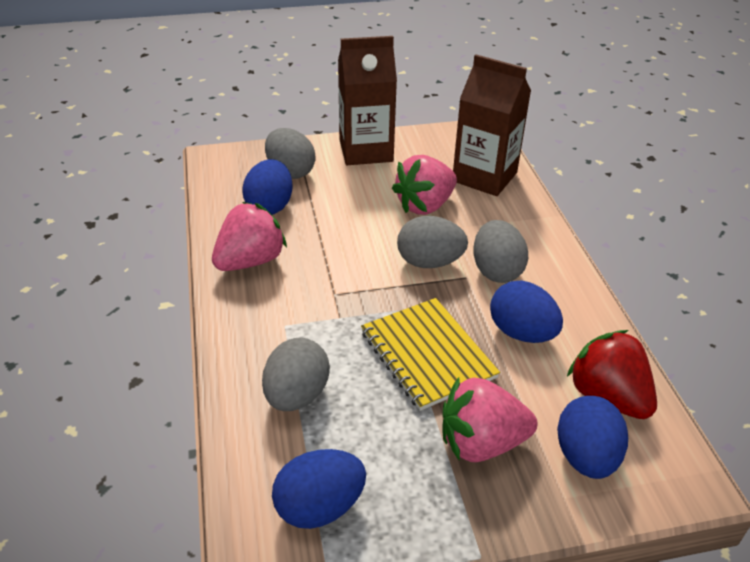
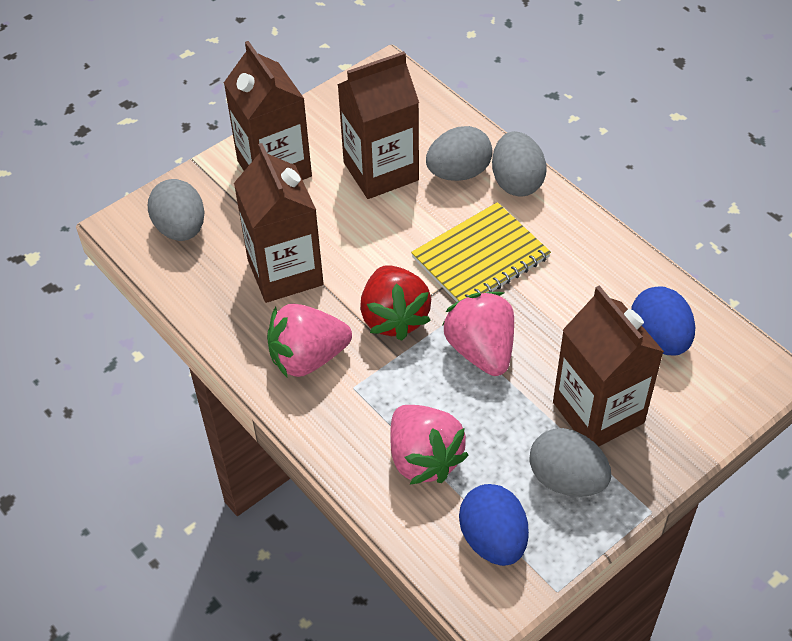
blue egg: 4 -> 2
brown carton: 2 -> 4

